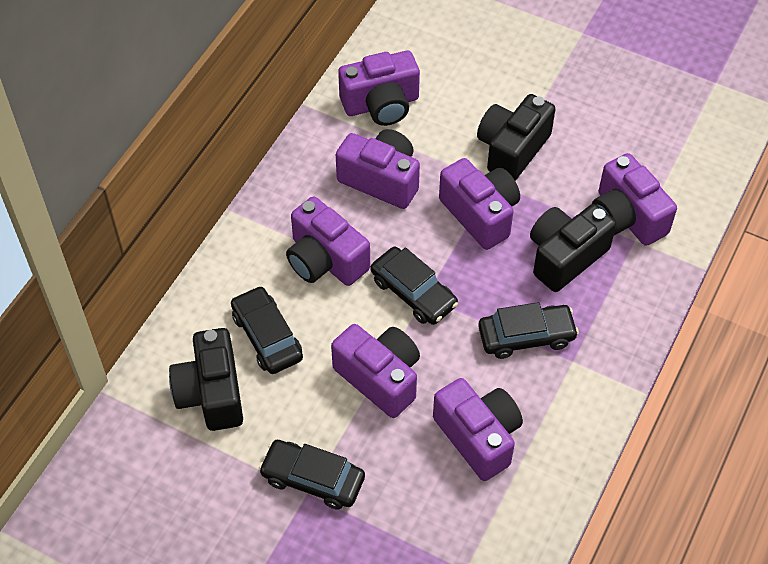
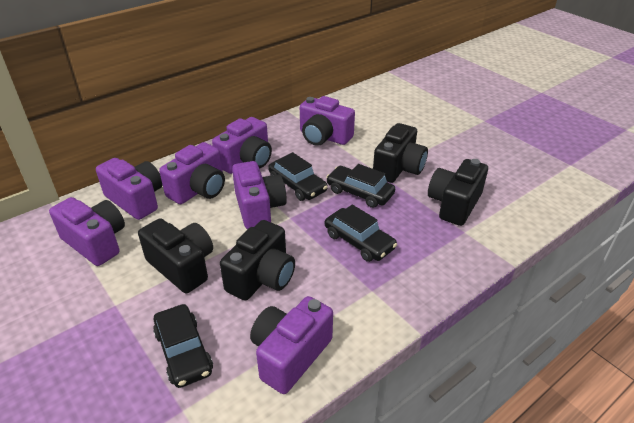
black camera: 3 -> 4

